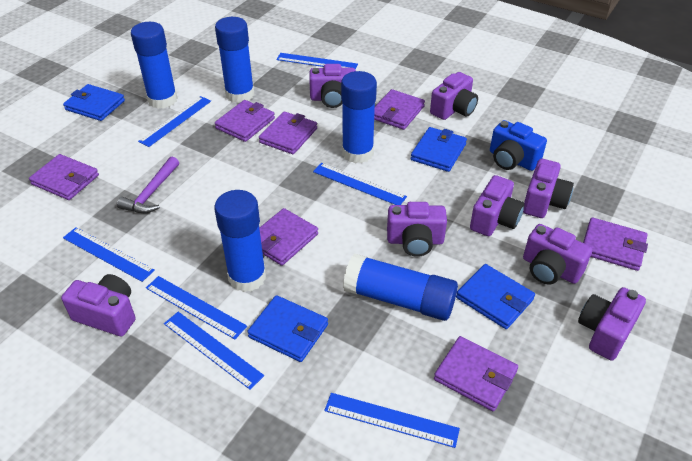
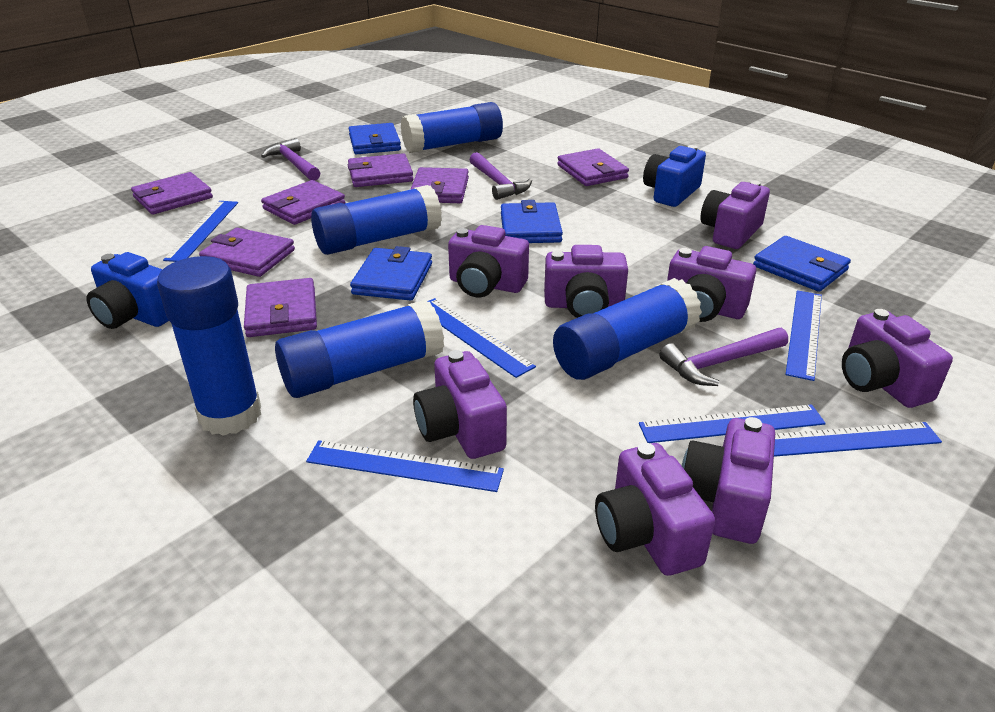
blue camera: 1 -> 2
blue ruler: 7 -> 6
purple hammer: 1 -> 3

